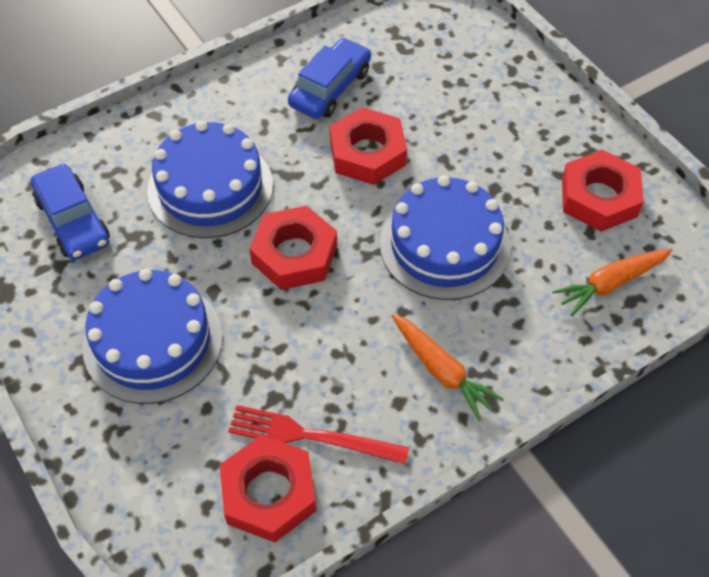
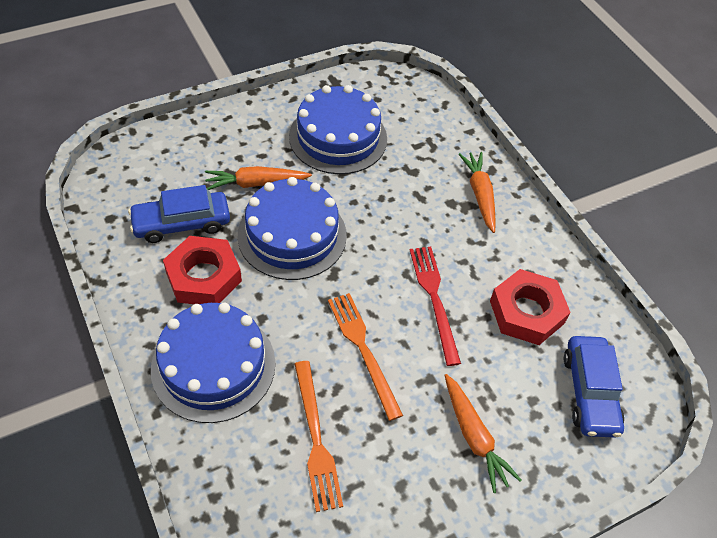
orange carrot: 2 -> 3
orange fork: 0 -> 2
red nut: 4 -> 2

